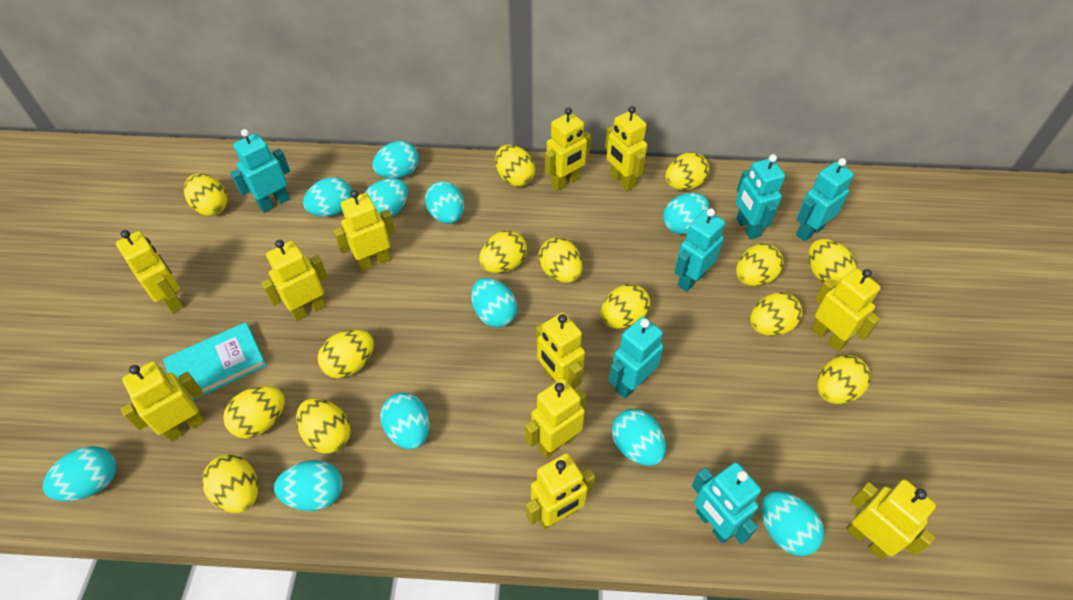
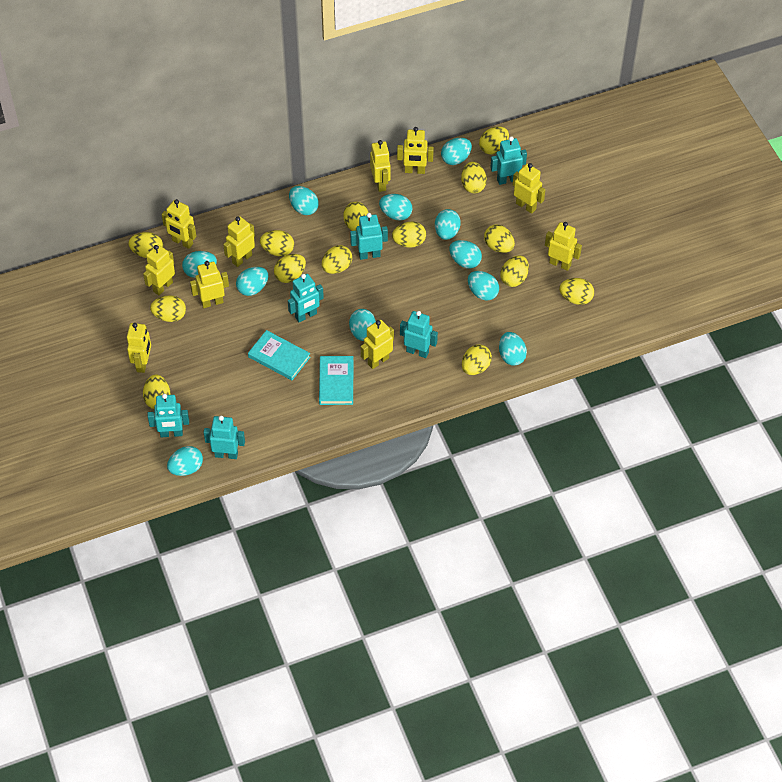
turquoise book: 1 -> 2
yellow robot: 11 -> 10

